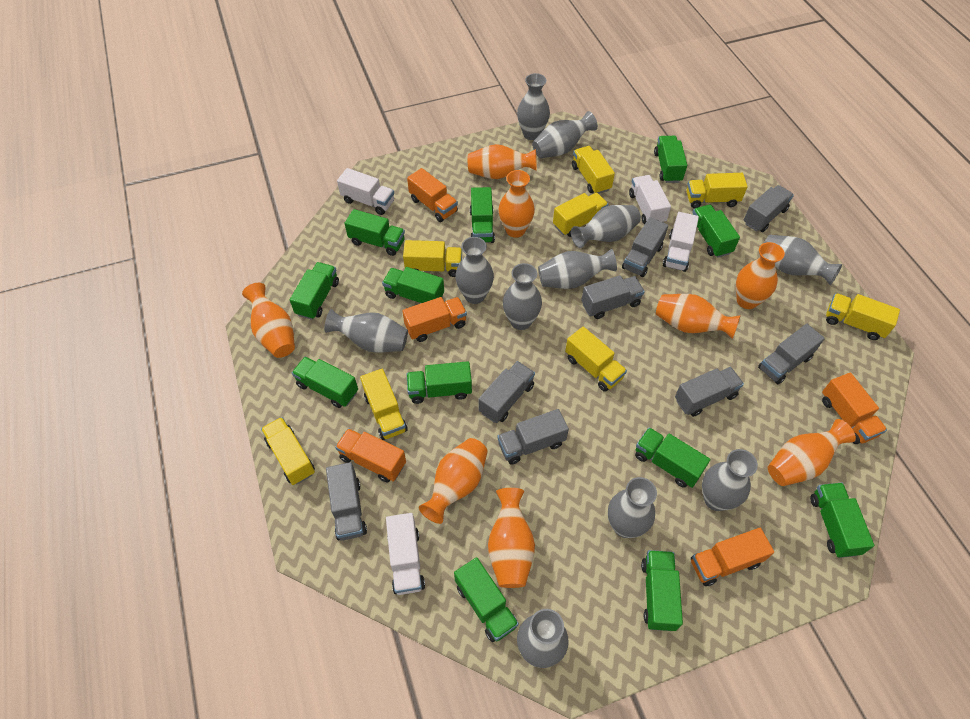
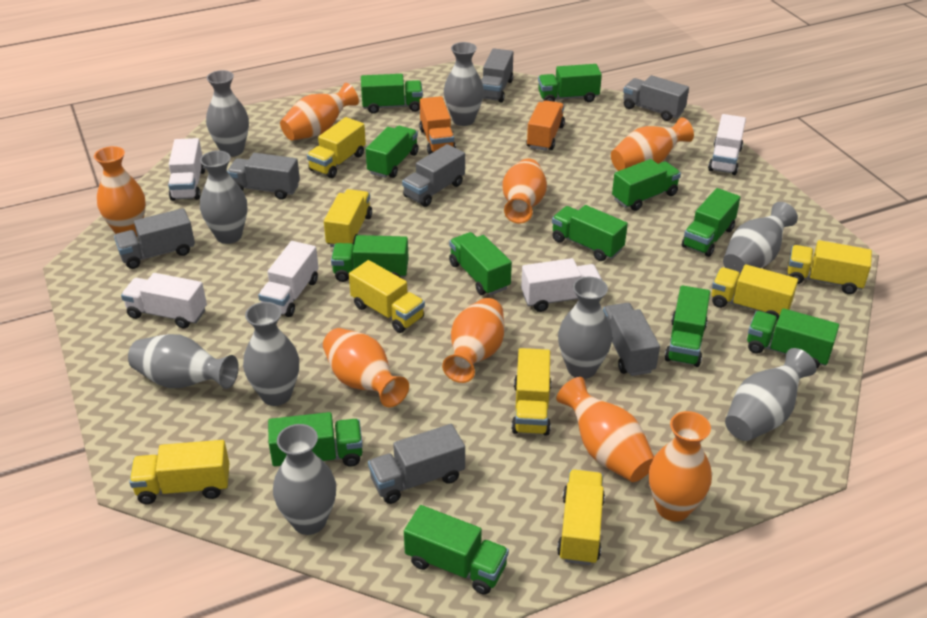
grey truck: 8 -> 7
grey vase: 11 -> 9
orange truck: 5 -> 2
white truck: 4 -> 5

